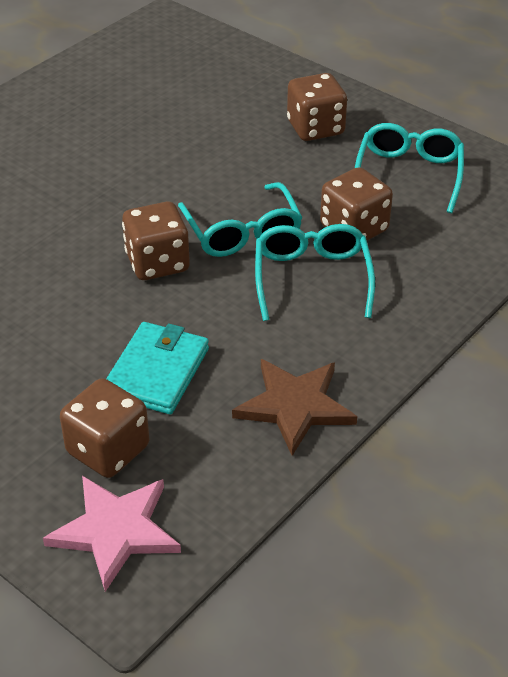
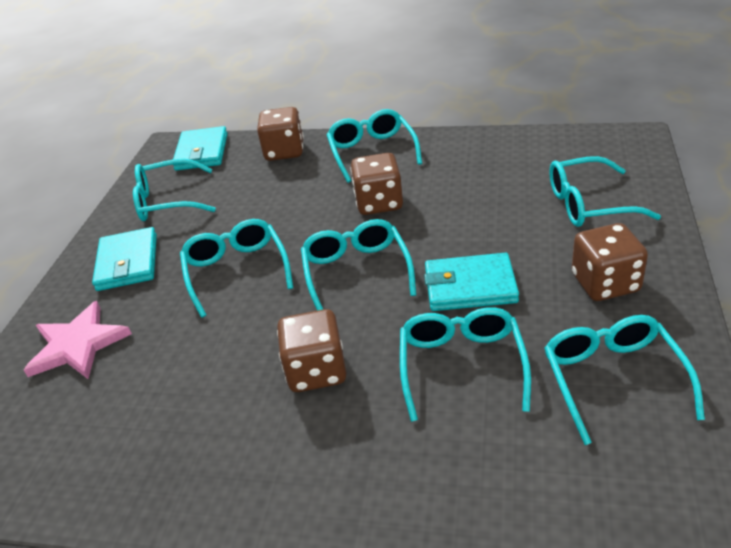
brown star: 1 -> 0
turquoise glasses: 3 -> 7
turquoise wallet: 1 -> 3

